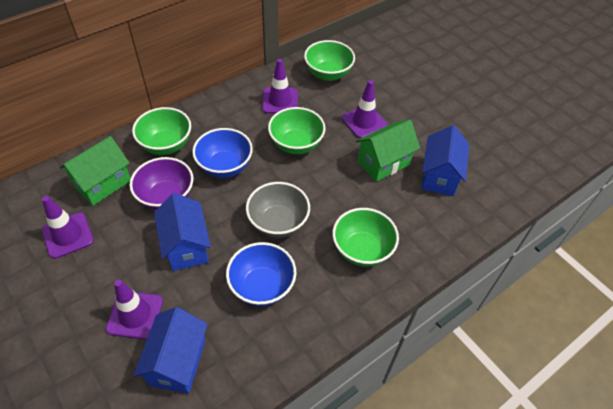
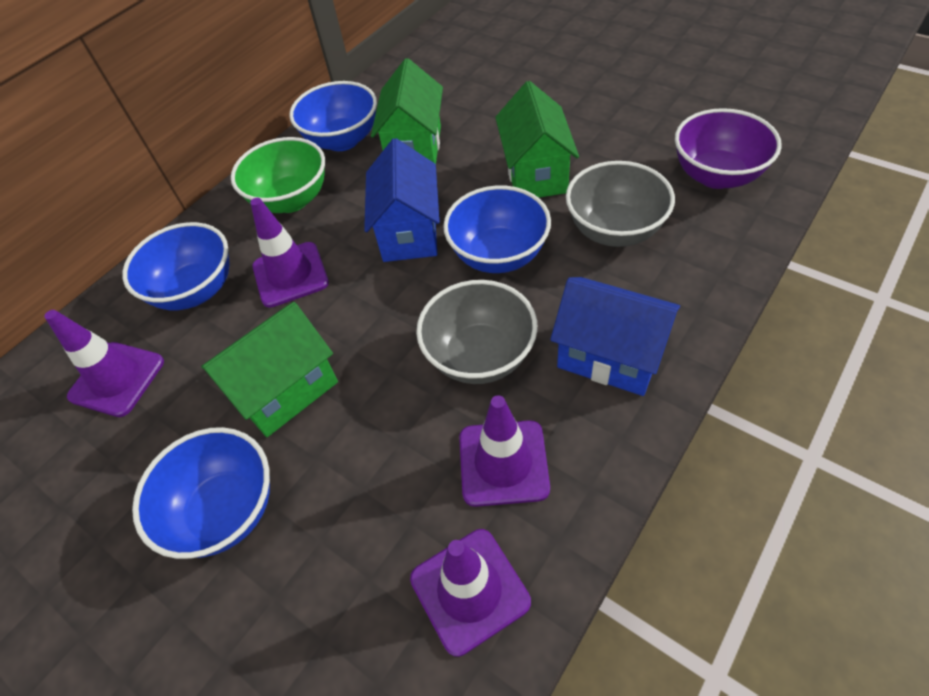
blue bowl: 2 -> 4
blue house: 3 -> 2
green bowl: 4 -> 1
green house: 2 -> 3
grey bowl: 1 -> 2

